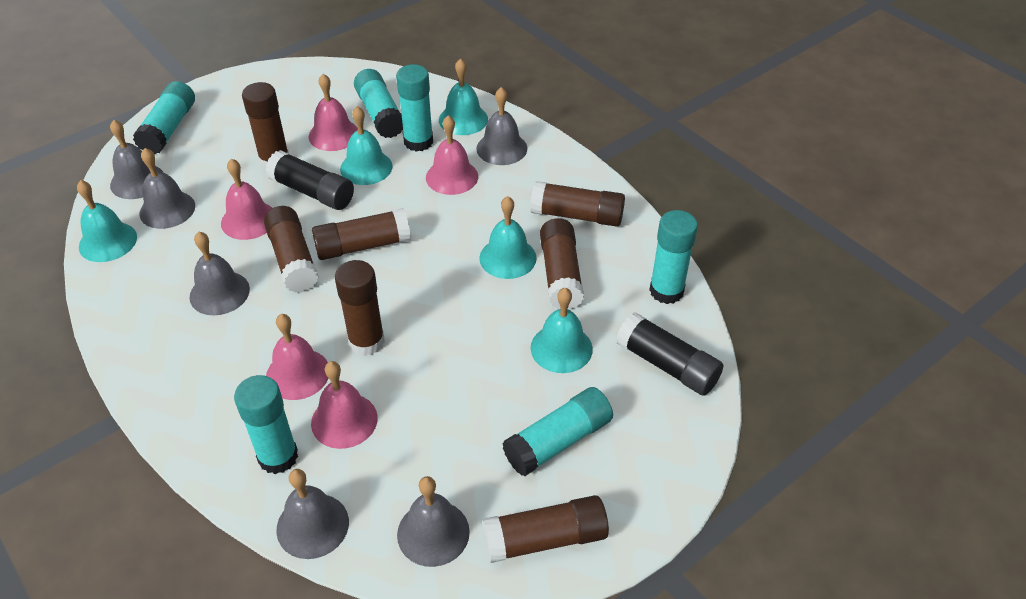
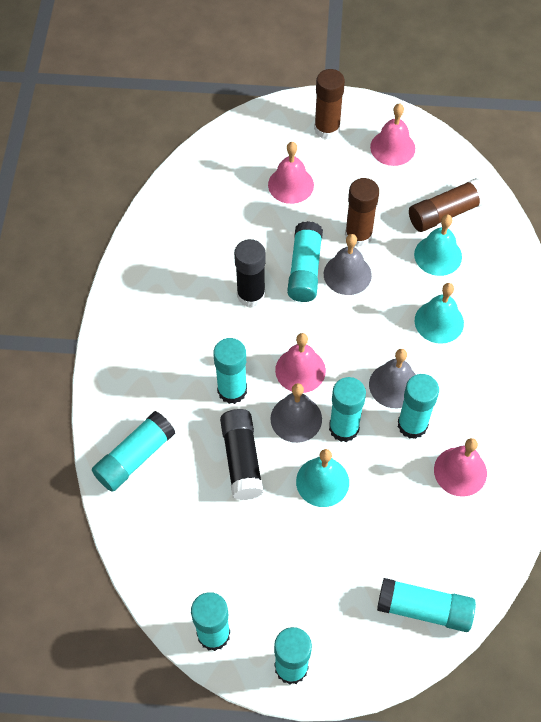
brown glue stick: 7 -> 3
grey bell: 6 -> 3
pink bell: 5 -> 4
turquoise bell: 5 -> 3
turquoise glue stick: 6 -> 8

